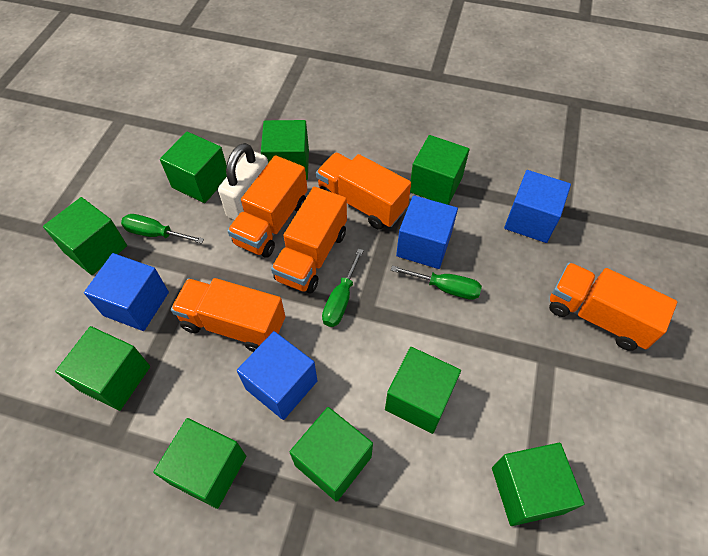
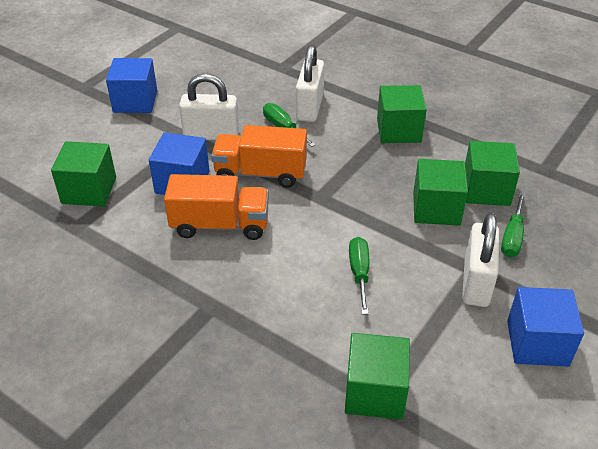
blue cube: 4 -> 3
green cube: 9 -> 5
orange truck: 5 -> 2
white padlock: 1 -> 3

